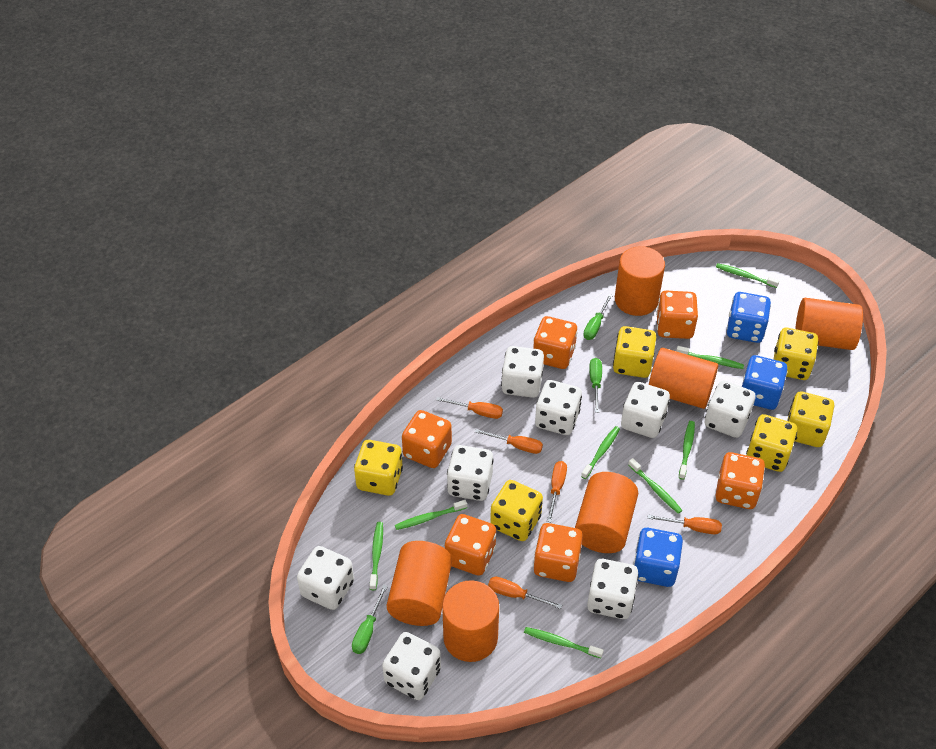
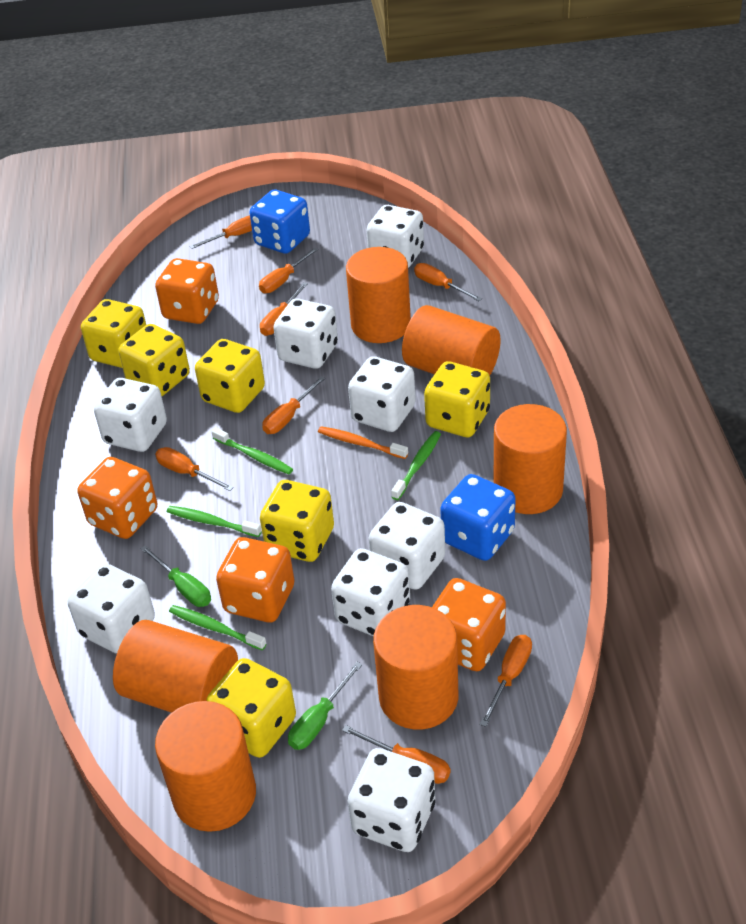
blue dice: 3 -> 2
green screwdriver: 3 -> 2
green toothbrush: 8 -> 4
orange dice: 6 -> 4
orange screwdriver: 5 -> 8
orange toothbrush: 0 -> 1

